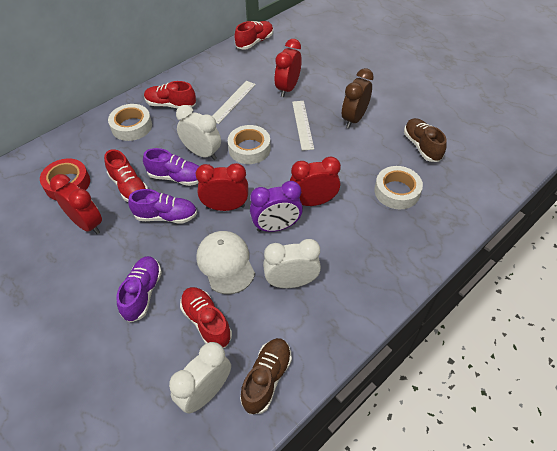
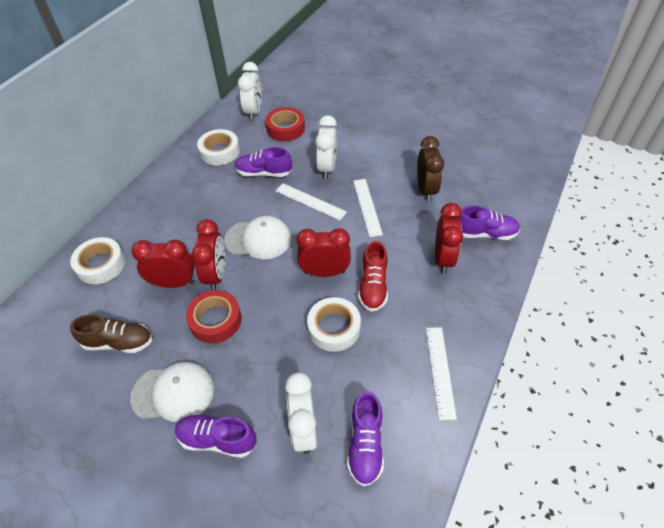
brown shoe: 2 -> 1
purple clock: 1 -> 0
purple shoe: 3 -> 4
red shoe: 4 -> 1
red tape: 1 -> 2
white cap: 1 -> 2
white ruler: 2 -> 3

